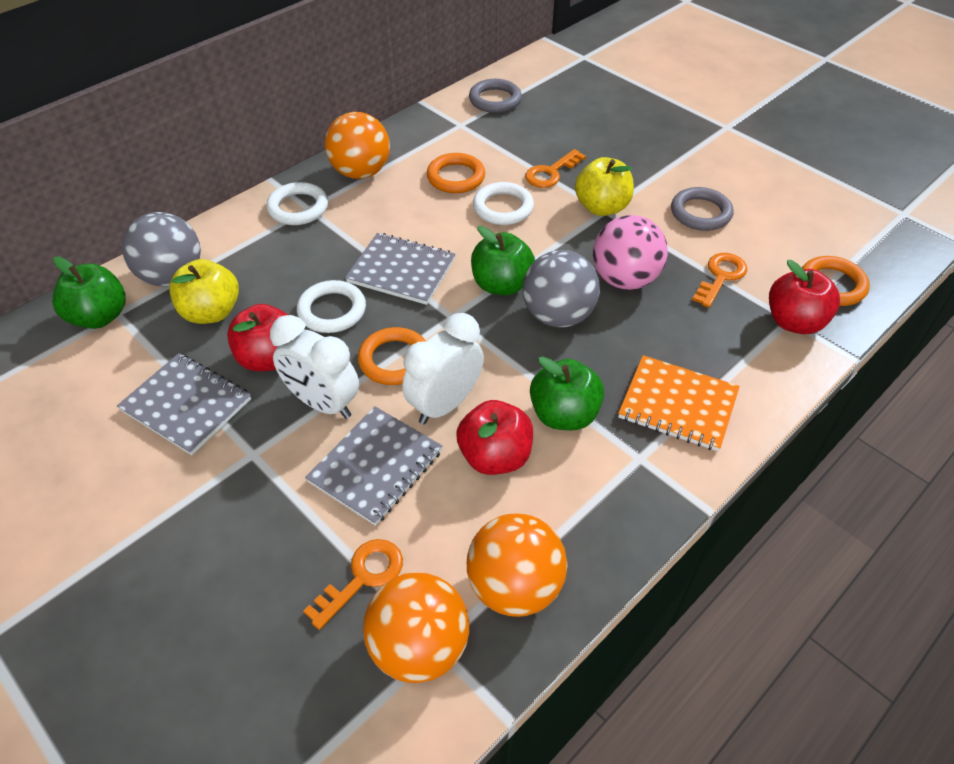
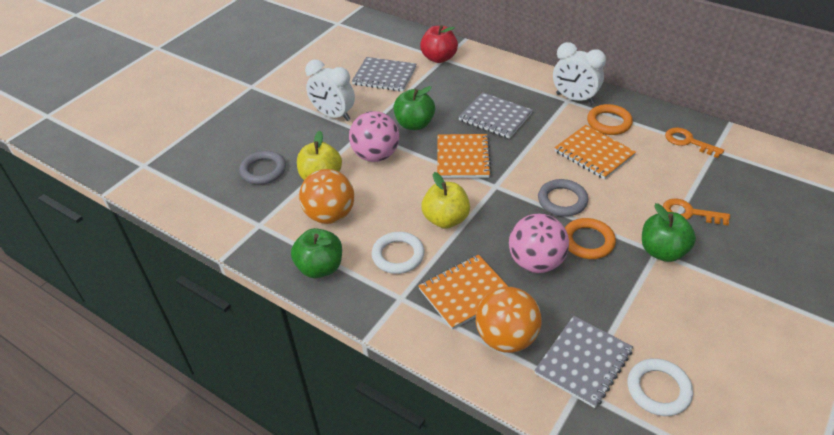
grey ball: 2 -> 0
orange ball: 3 -> 2
orange key: 3 -> 2
orange notebook: 1 -> 3
orange ring: 3 -> 2
pink ball: 1 -> 2
red apple: 3 -> 1
white ring: 3 -> 2

